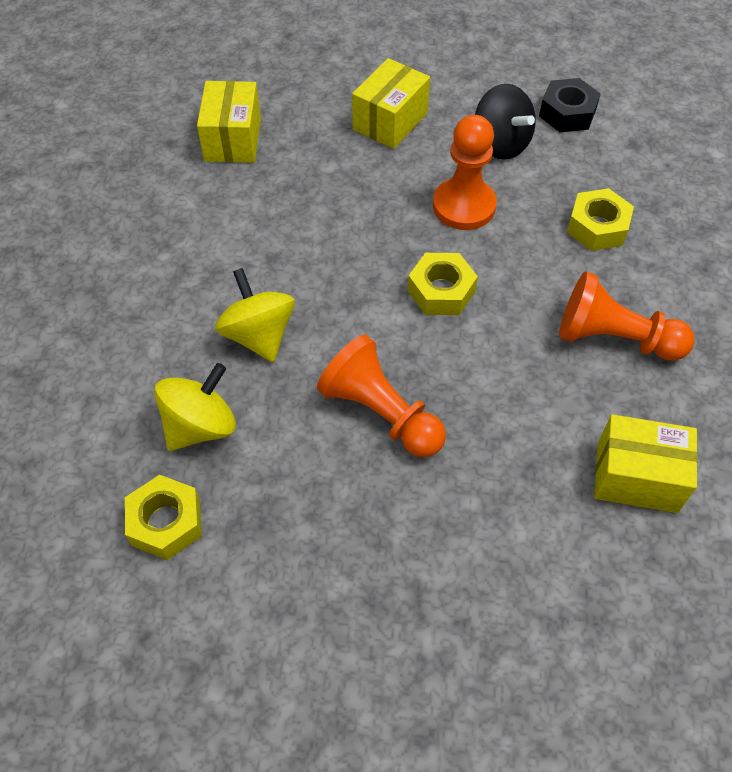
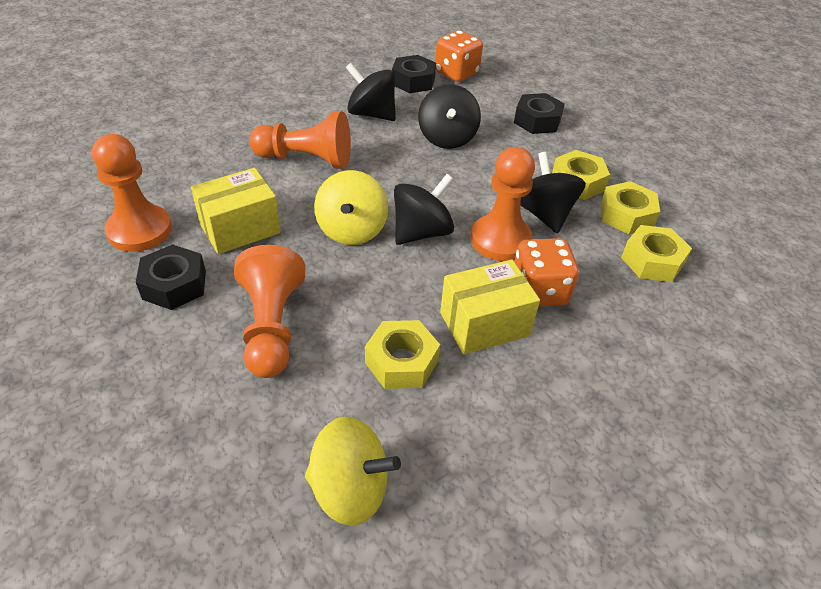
black nut: 1 -> 3
black spinning top: 1 -> 4
orange dice: 0 -> 2
orange pawn: 3 -> 4
yellow box: 3 -> 2
yellow nut: 3 -> 4

